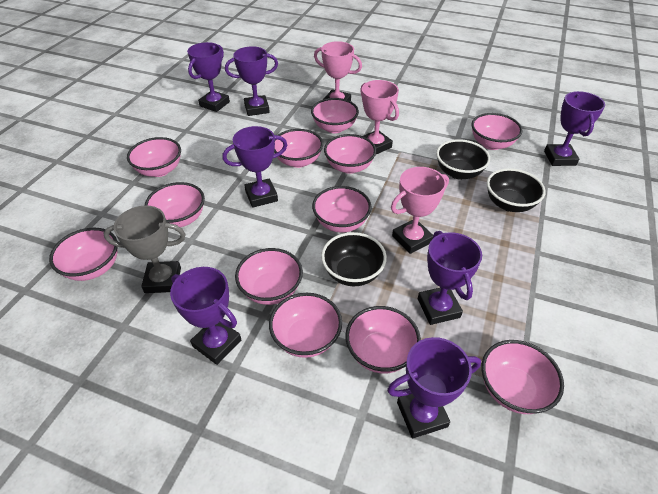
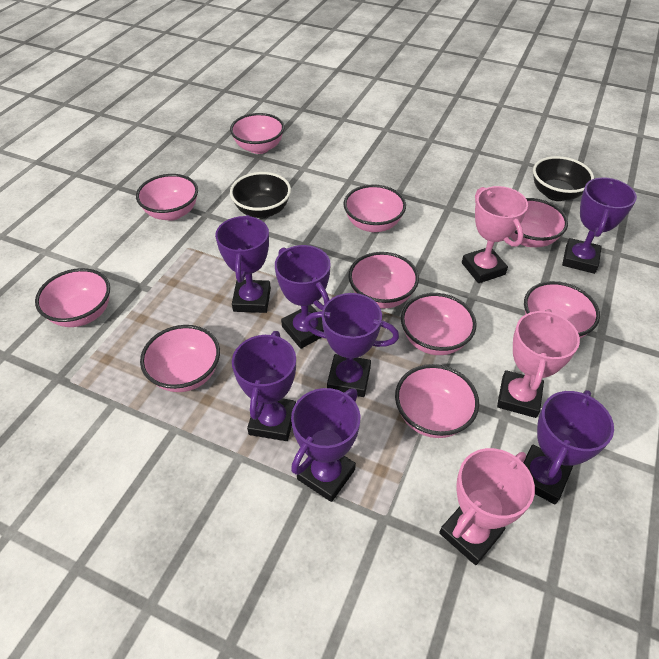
black bowl: 3 -> 2
grey trophy: 1 -> 0
pink bowl: 12 -> 10

